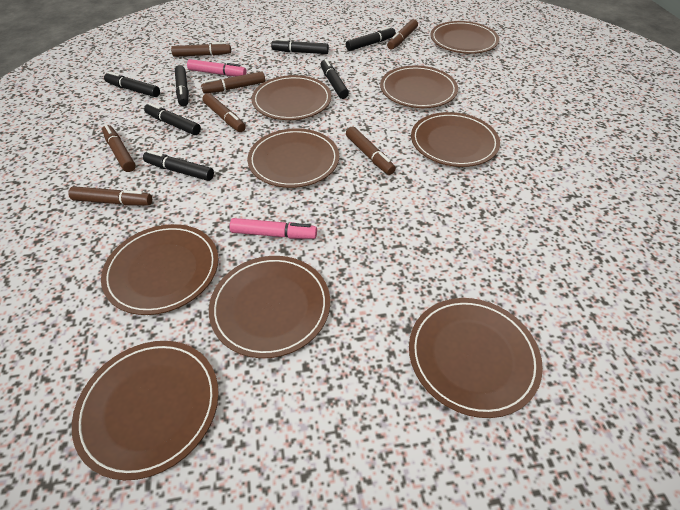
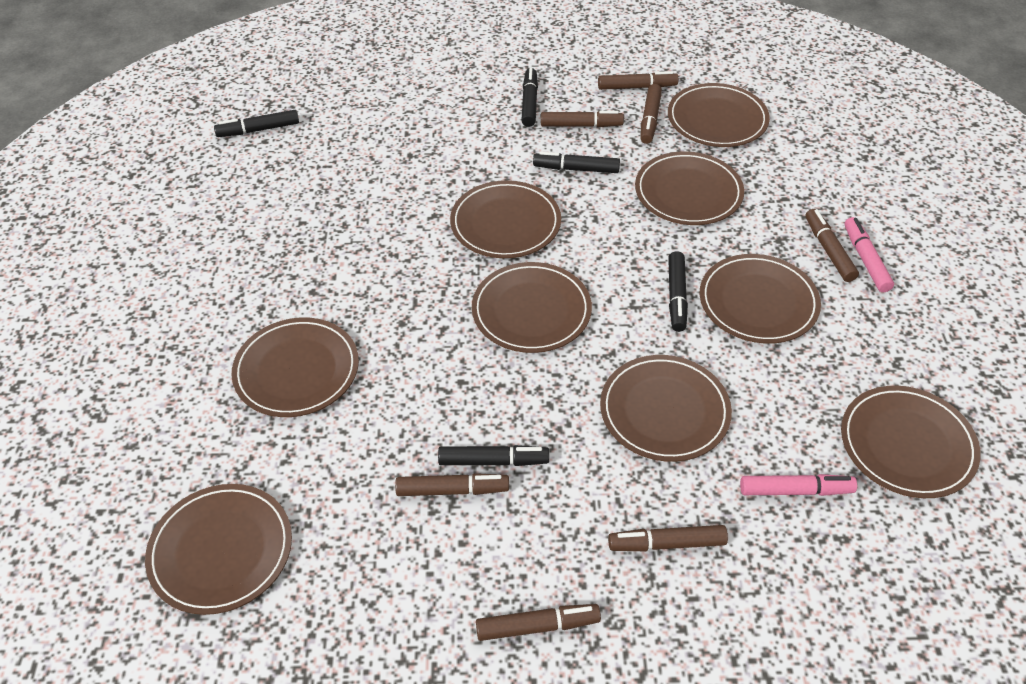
black marker: 7 -> 5

